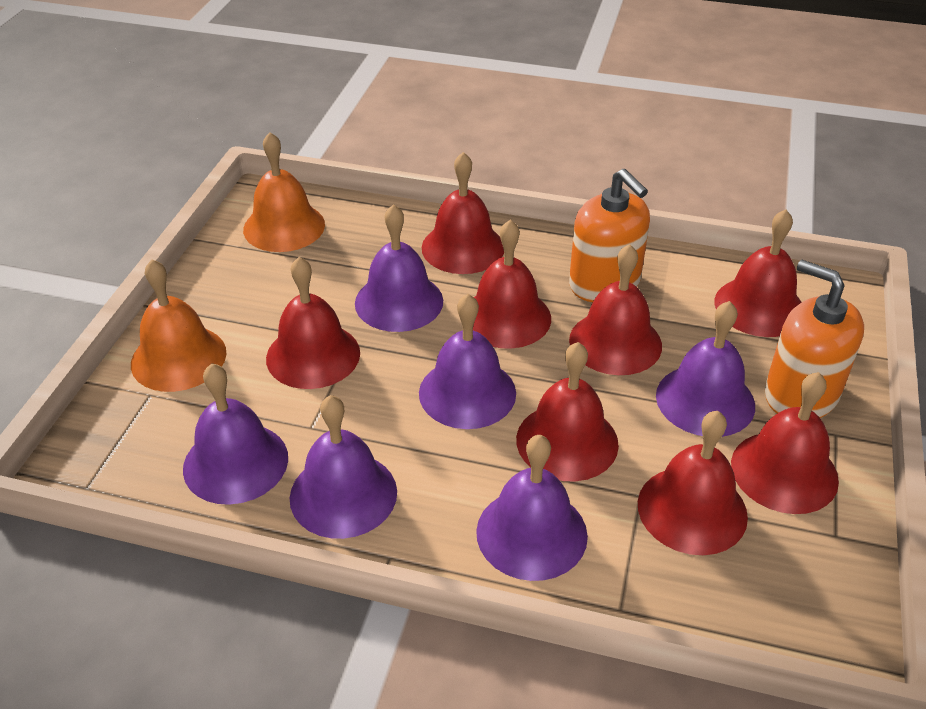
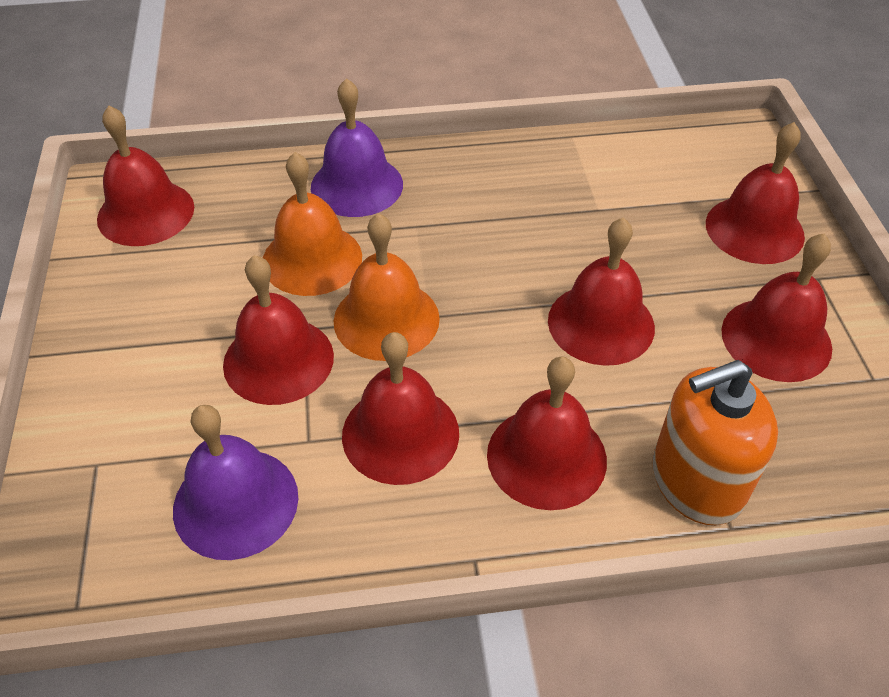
orange soap dispenser: 2 -> 1
purple bell: 6 -> 2
red bell: 8 -> 7

